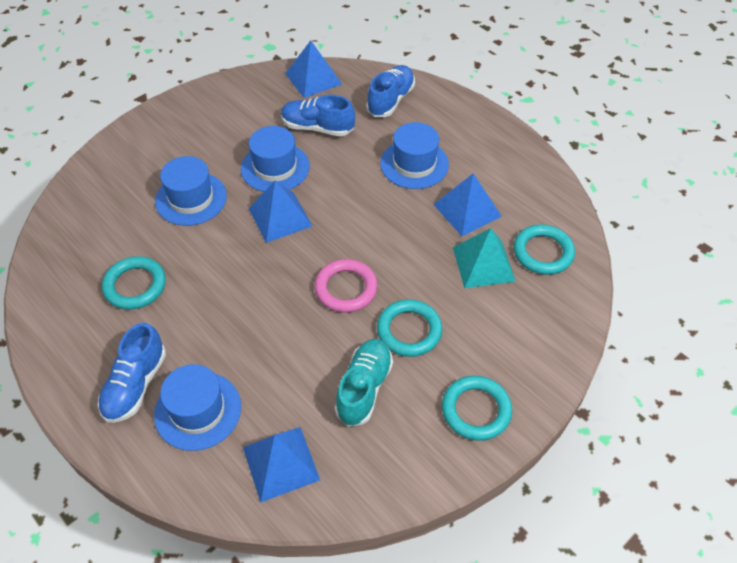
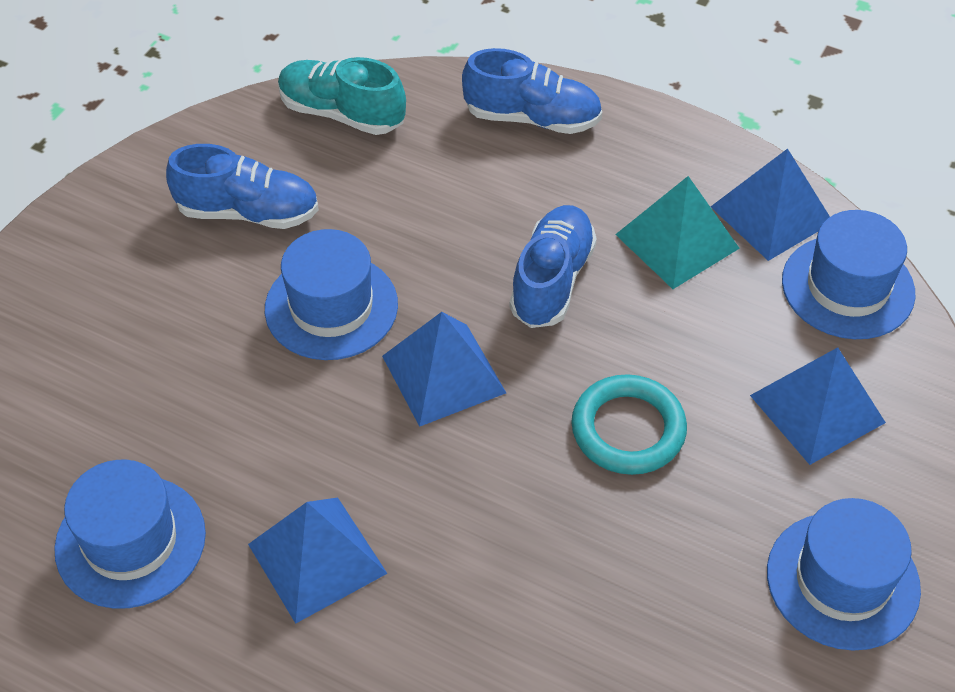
pink ring: 1 -> 0
turquoise ring: 4 -> 1

